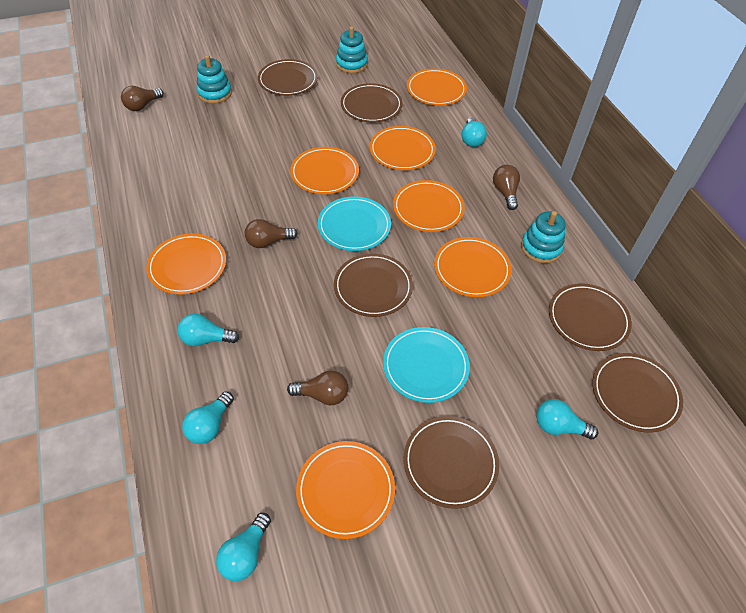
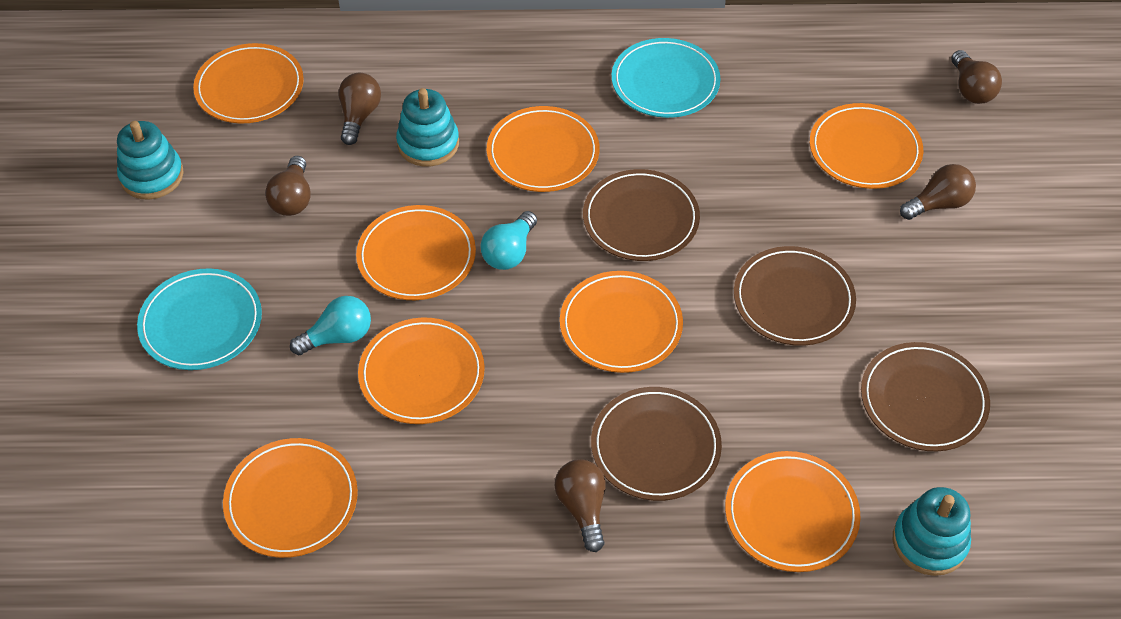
brown light bulb: 4 -> 5
brown plate: 6 -> 4
orange plate: 7 -> 8
turquoise light bulb: 5 -> 2

